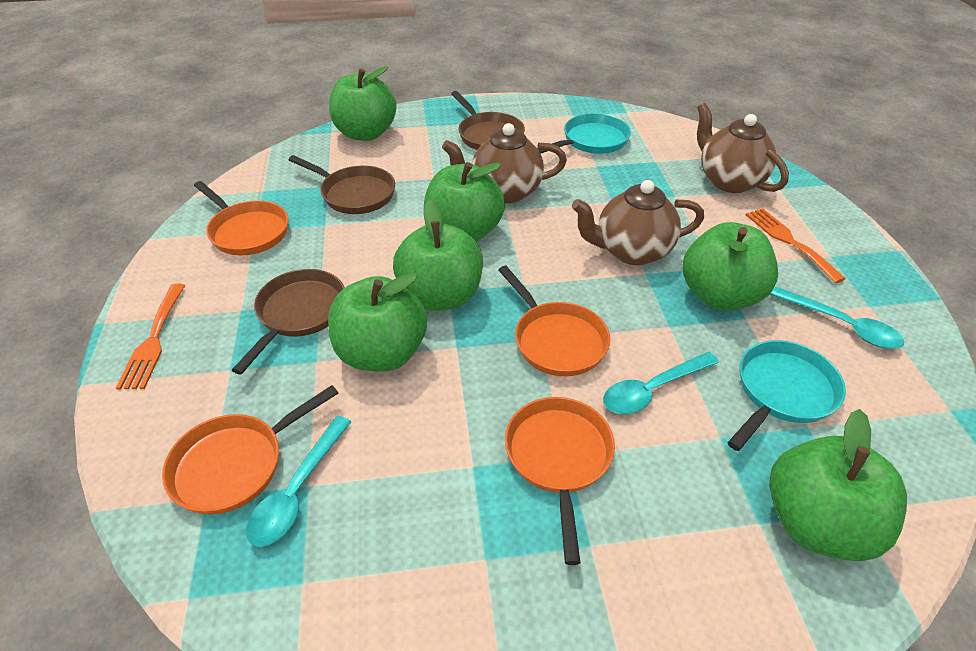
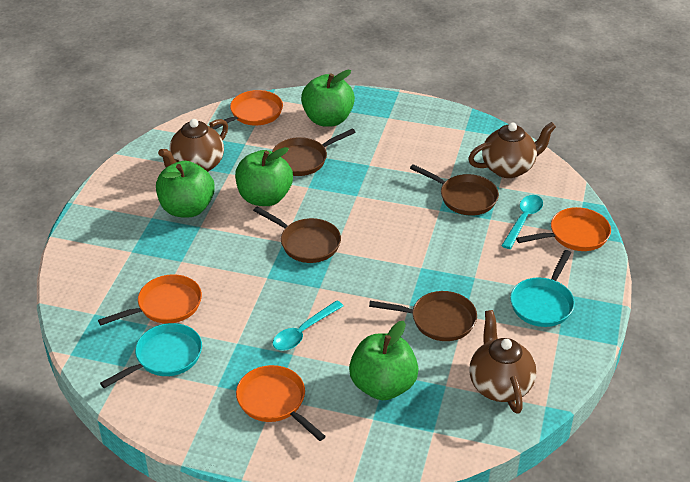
brown pan: 3 -> 4
green apple: 6 -> 4
orange fork: 2 -> 0
turquoise spoon: 3 -> 2

